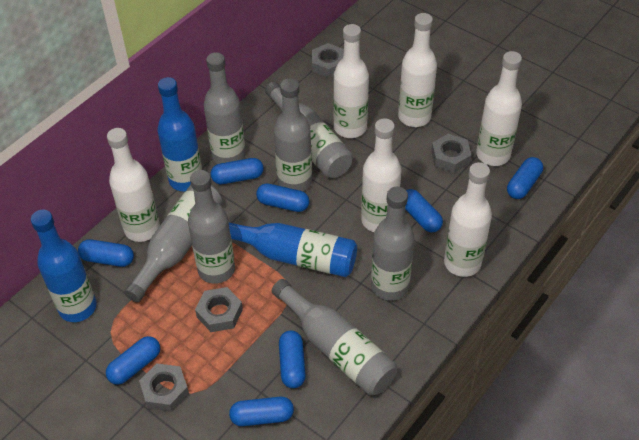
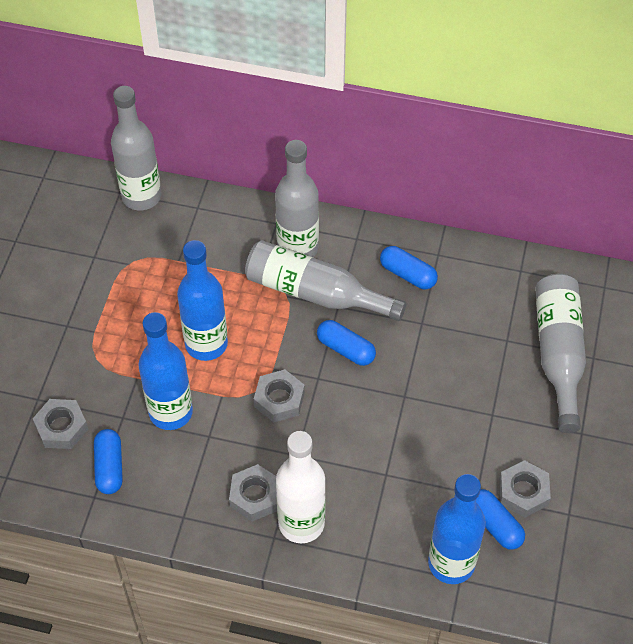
blue capsule: 8 -> 4
grey bottle: 7 -> 4
white bottle: 6 -> 1

